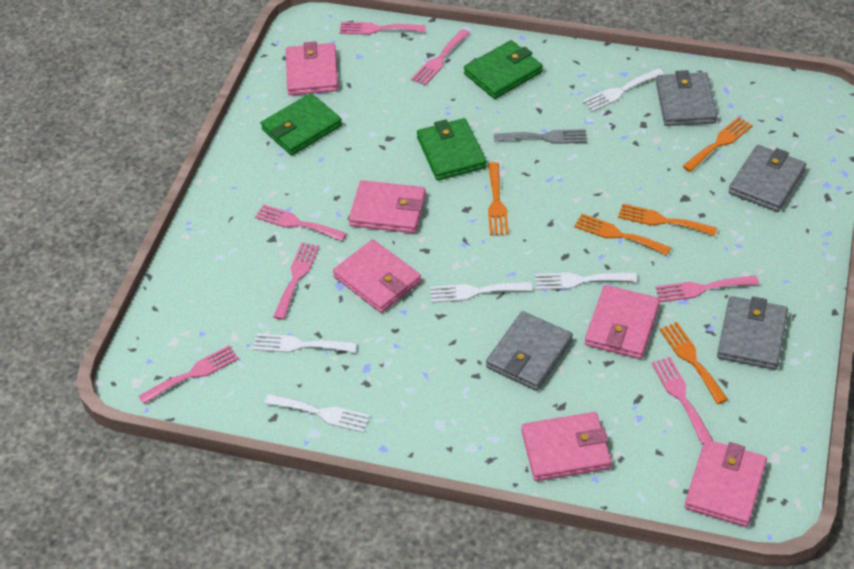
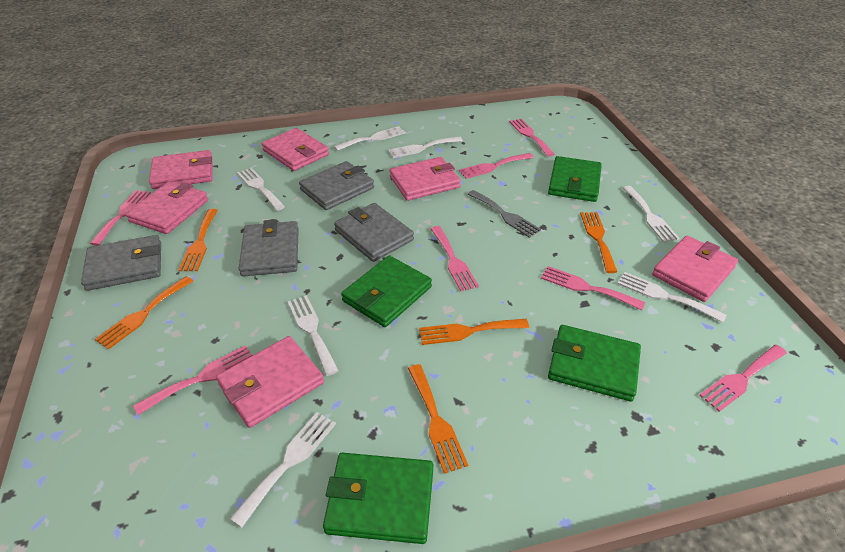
green wallet: 3 -> 4
white fork: 5 -> 7

